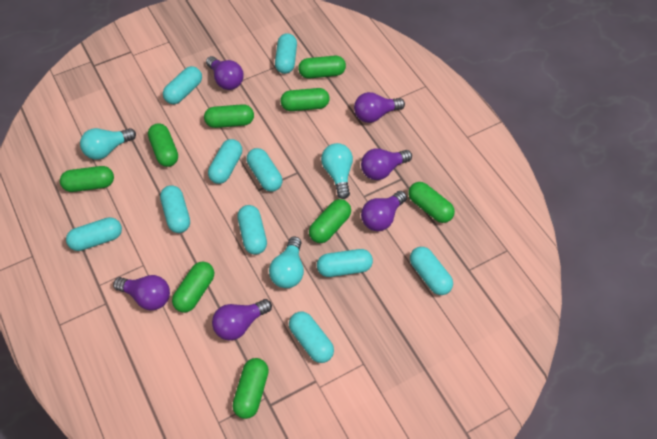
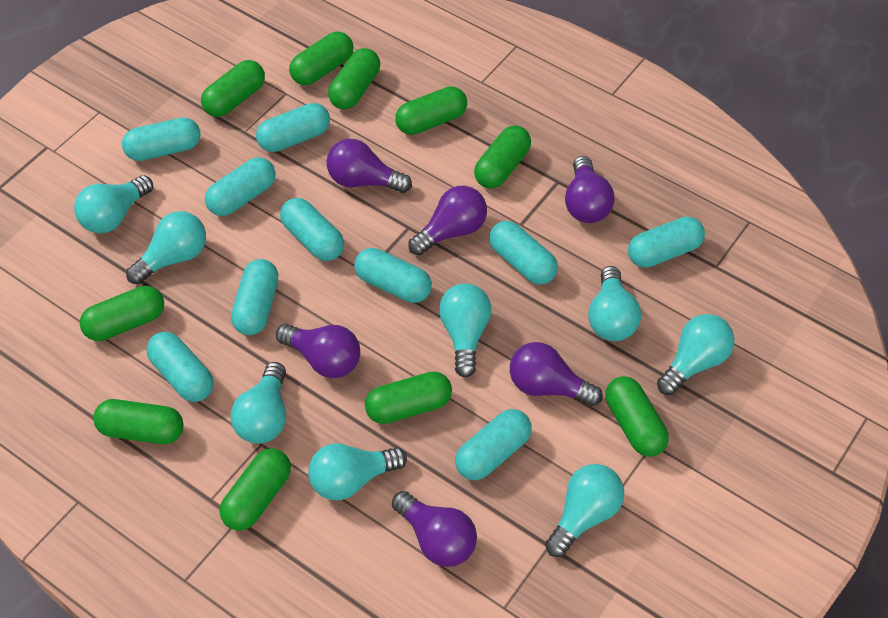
green capsule: 9 -> 10
turquoise light bulb: 3 -> 8

